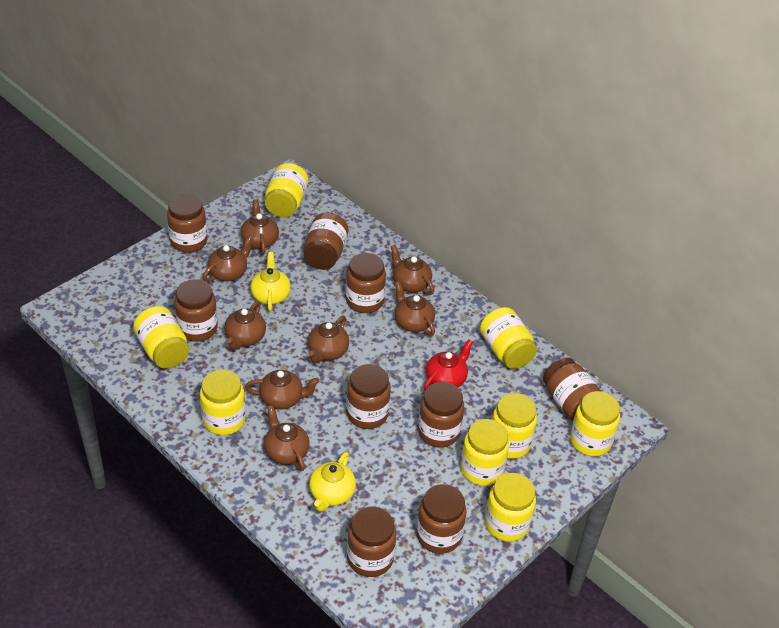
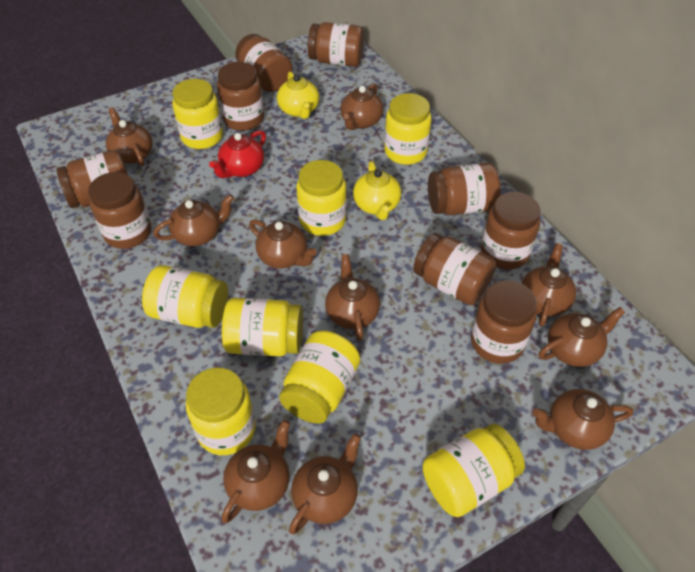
brown teapot: 8 -> 10

